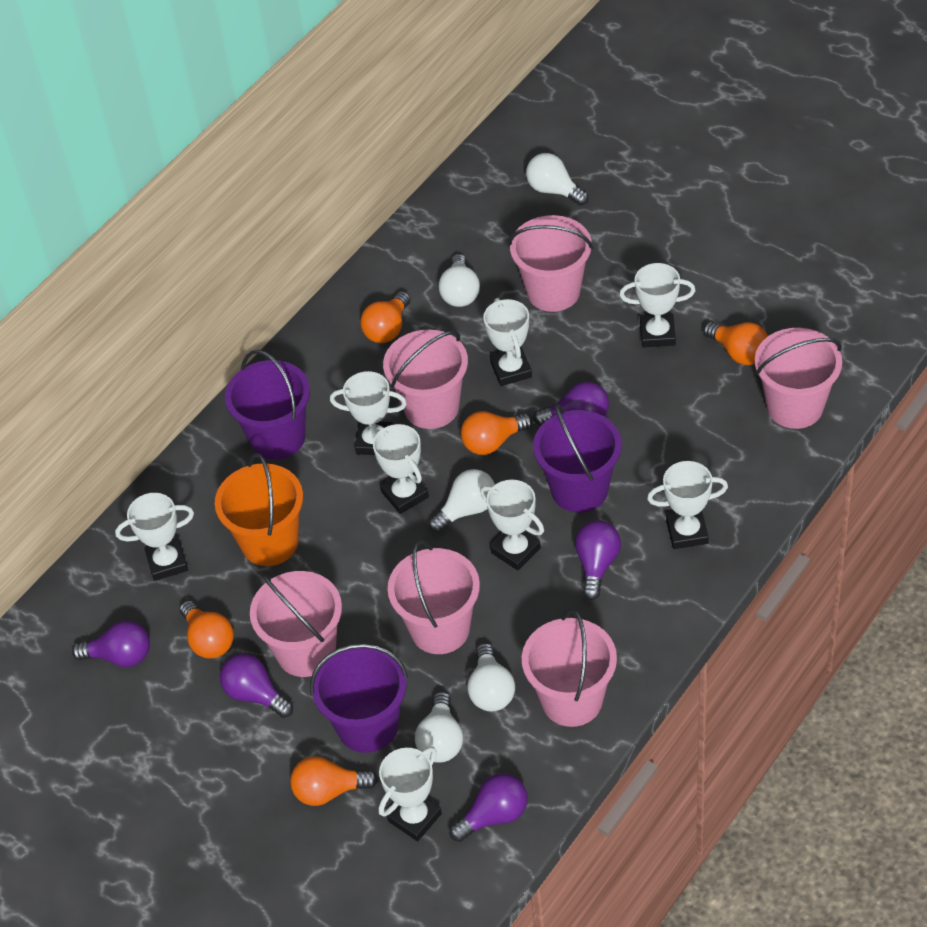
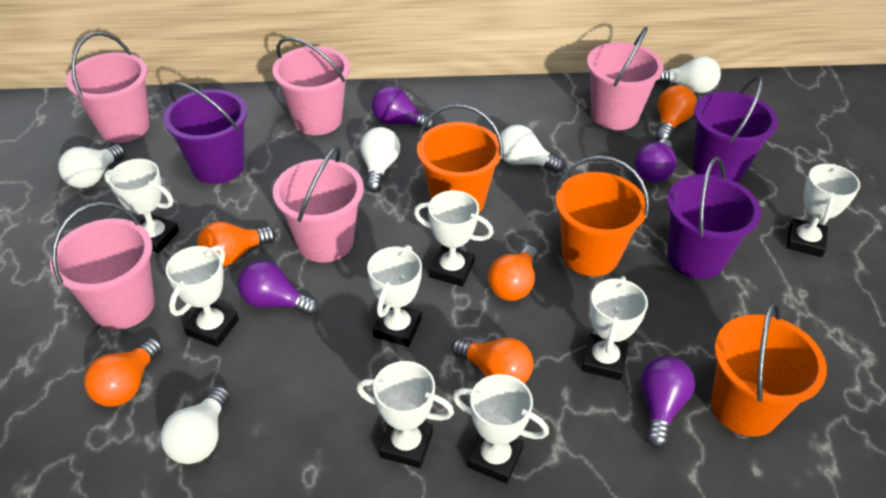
orange bucket: 1 -> 3
pink bucket: 6 -> 5
purple light bulb: 5 -> 4

